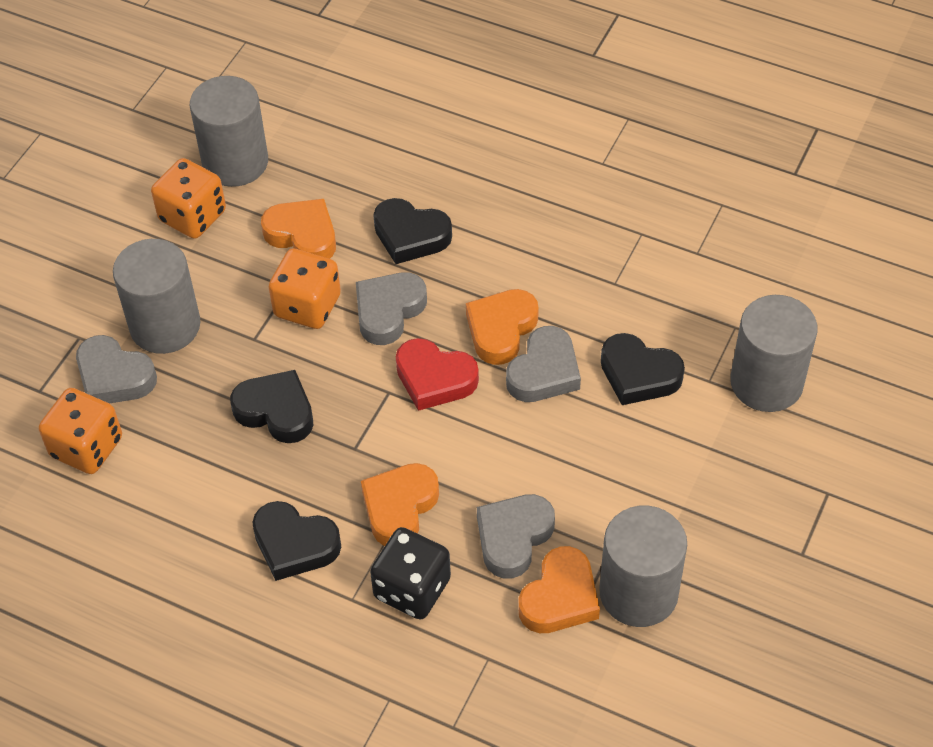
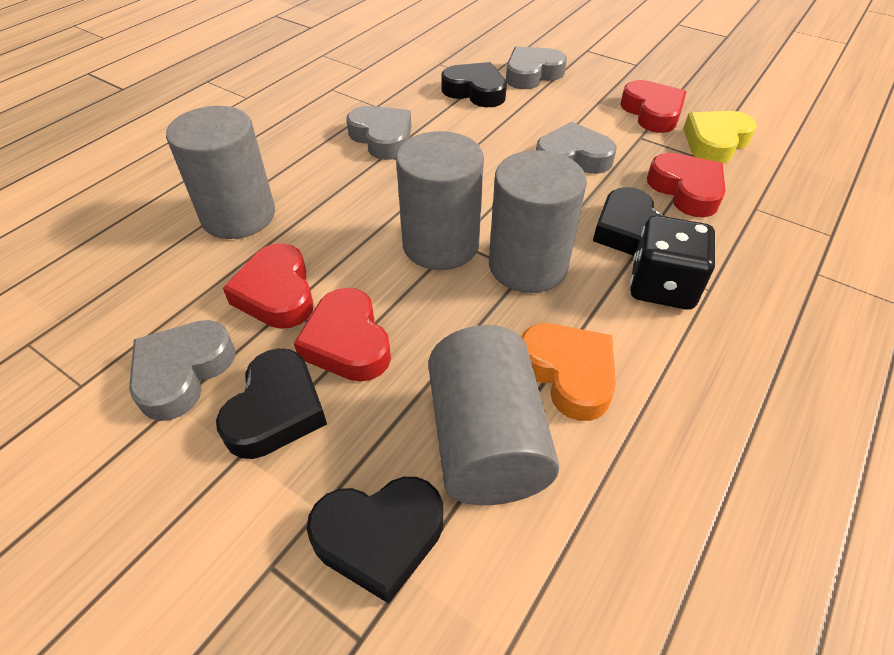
orange dice: 3 -> 0
orange heart: 4 -> 1
red heart: 1 -> 4
yellow heart: 0 -> 1

